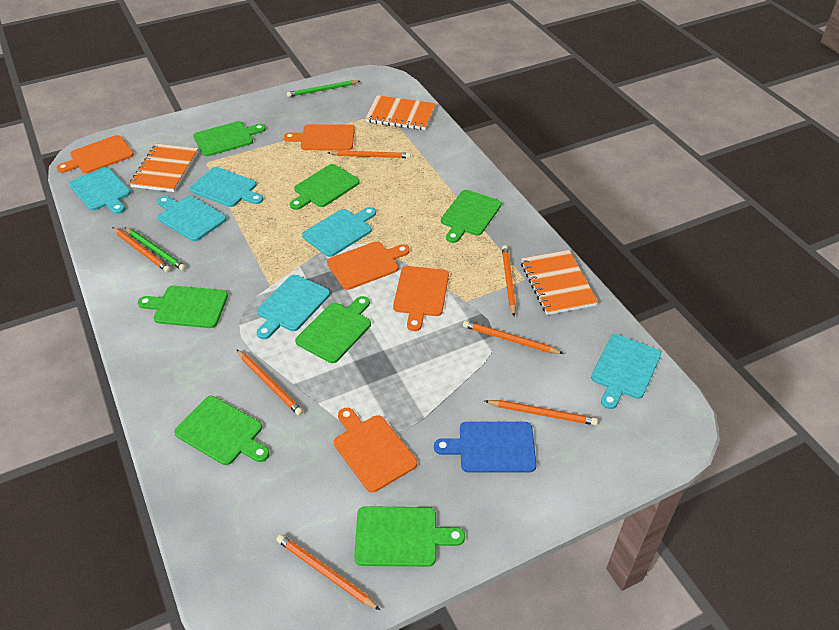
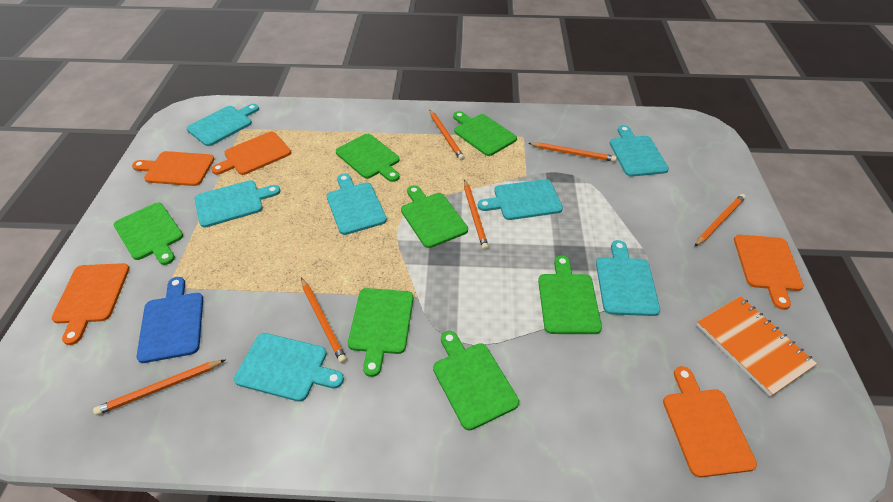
green pencil: 2 -> 0
orange notebook: 3 -> 1
orange pencil: 7 -> 6
turquoise cutting board: 6 -> 7

